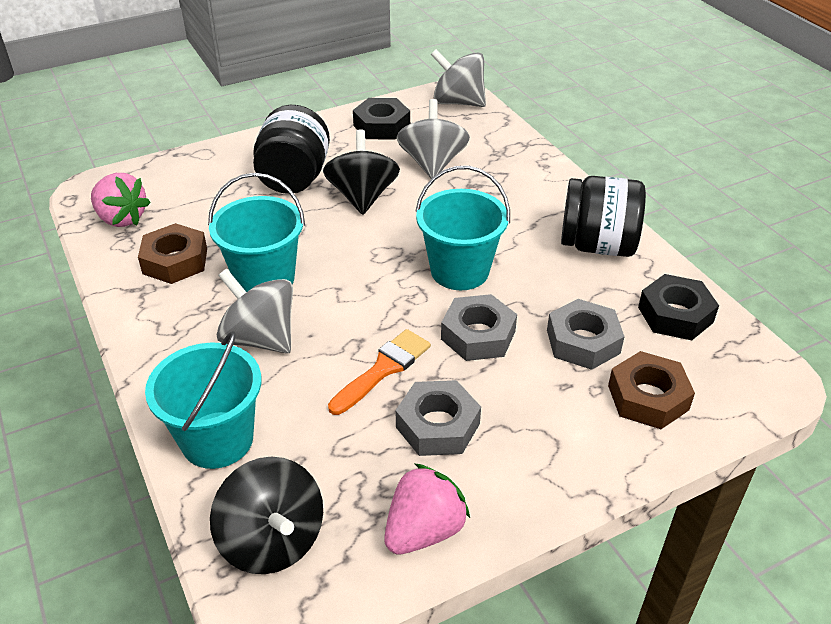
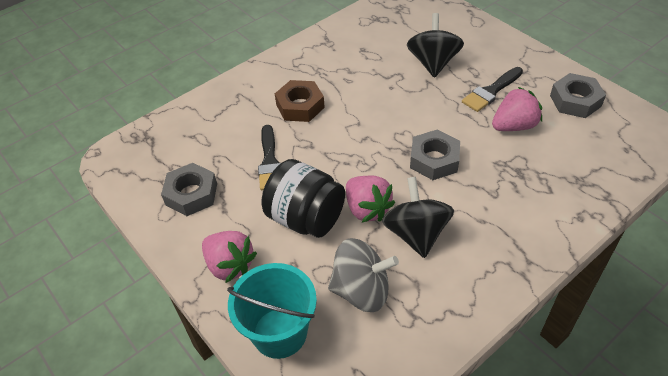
black brush: 0 -> 2
black jar: 2 -> 1
black nut: 2 -> 0
brown nut: 2 -> 1
grey spinning top: 3 -> 1
orange brush: 1 -> 0
pink strawberry: 2 -> 3
turquoise bucket: 3 -> 1

